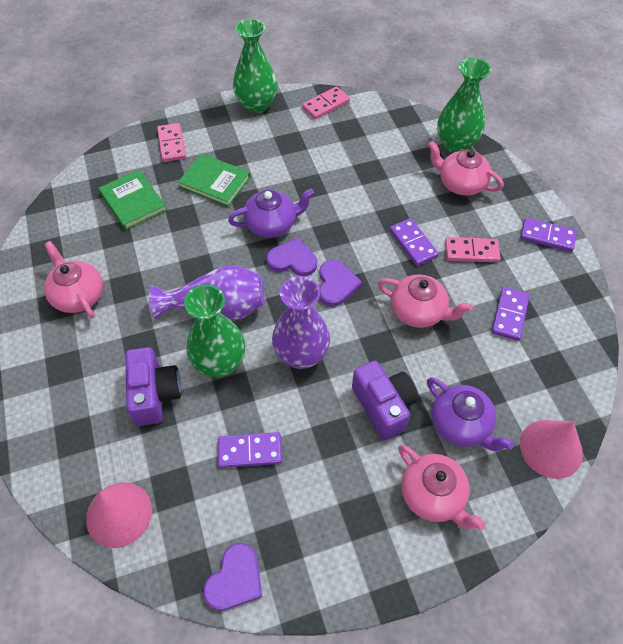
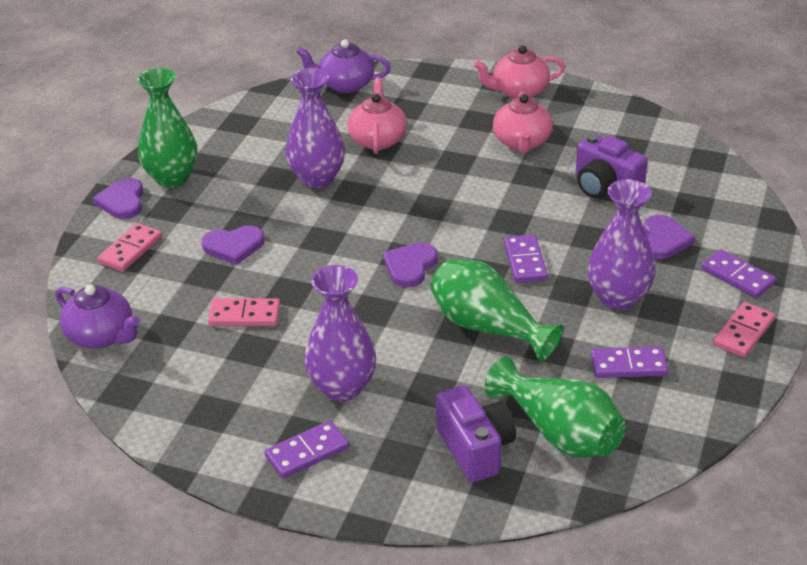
green book: 2 -> 0
pink cone: 2 -> 0
pink teapot: 4 -> 3
purple heart: 3 -> 4
purple vase: 2 -> 3

